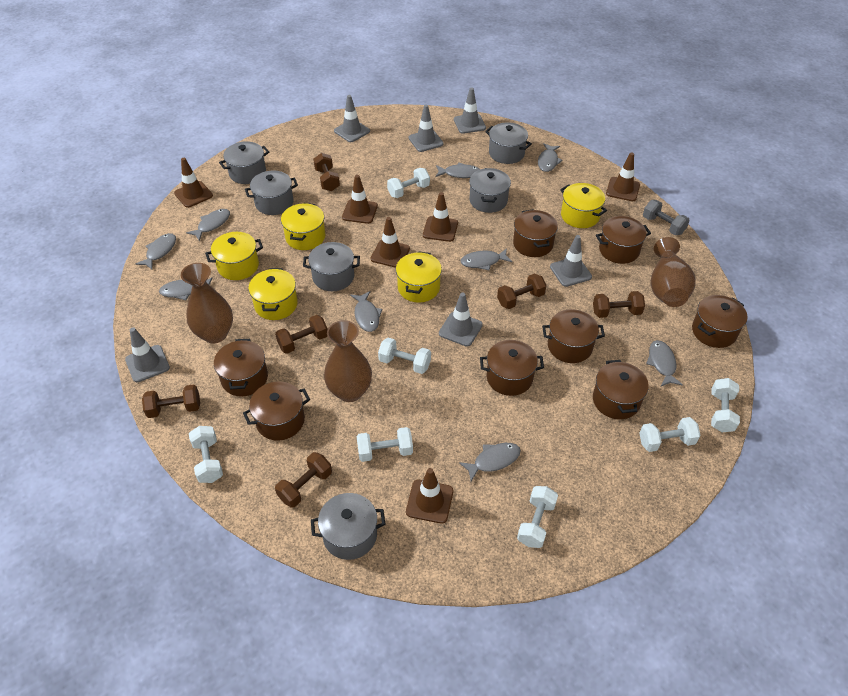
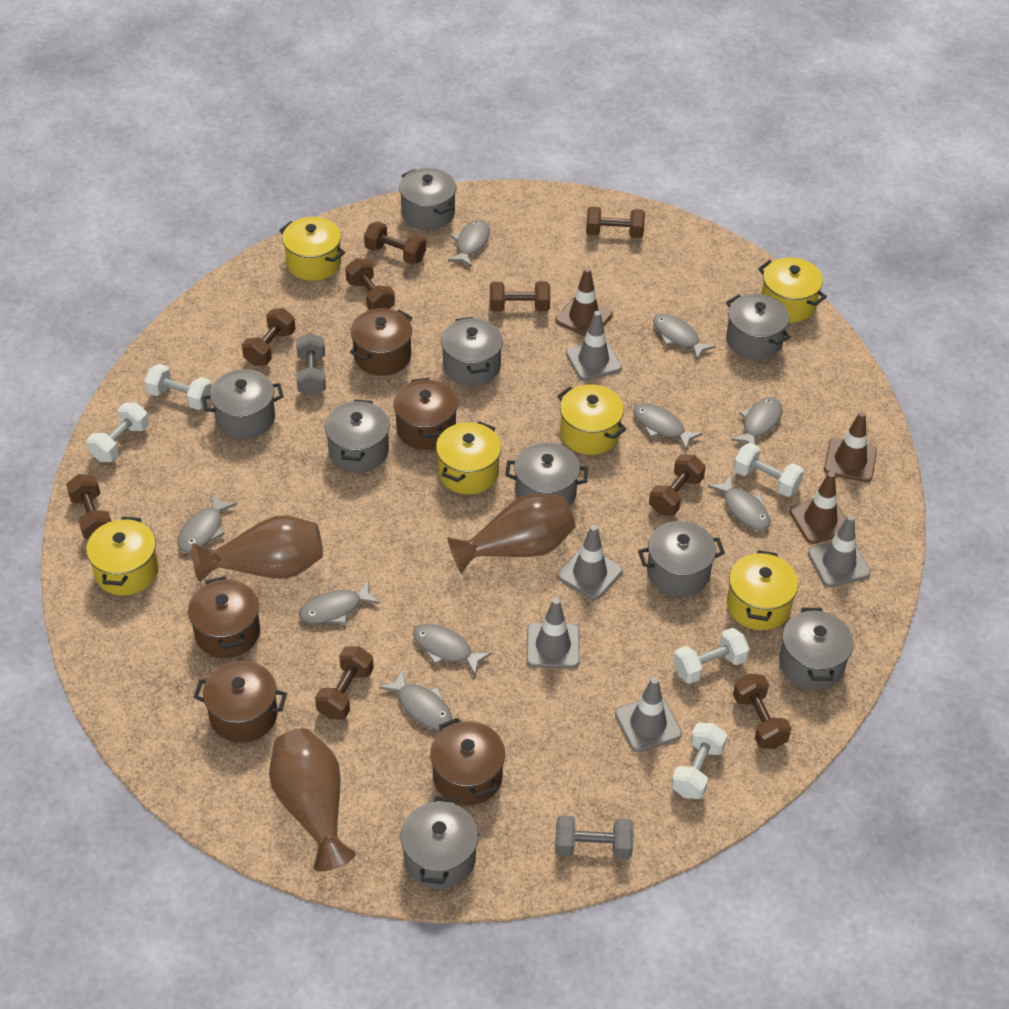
brown dumbbell: 6 -> 9
brown pot: 8 -> 5
brown traffic cone: 6 -> 3
grey dumbbell: 1 -> 2
grey pot: 6 -> 9
grey traffic cone: 6 -> 5
white dumbbell: 7 -> 5
yellow pot: 5 -> 6

